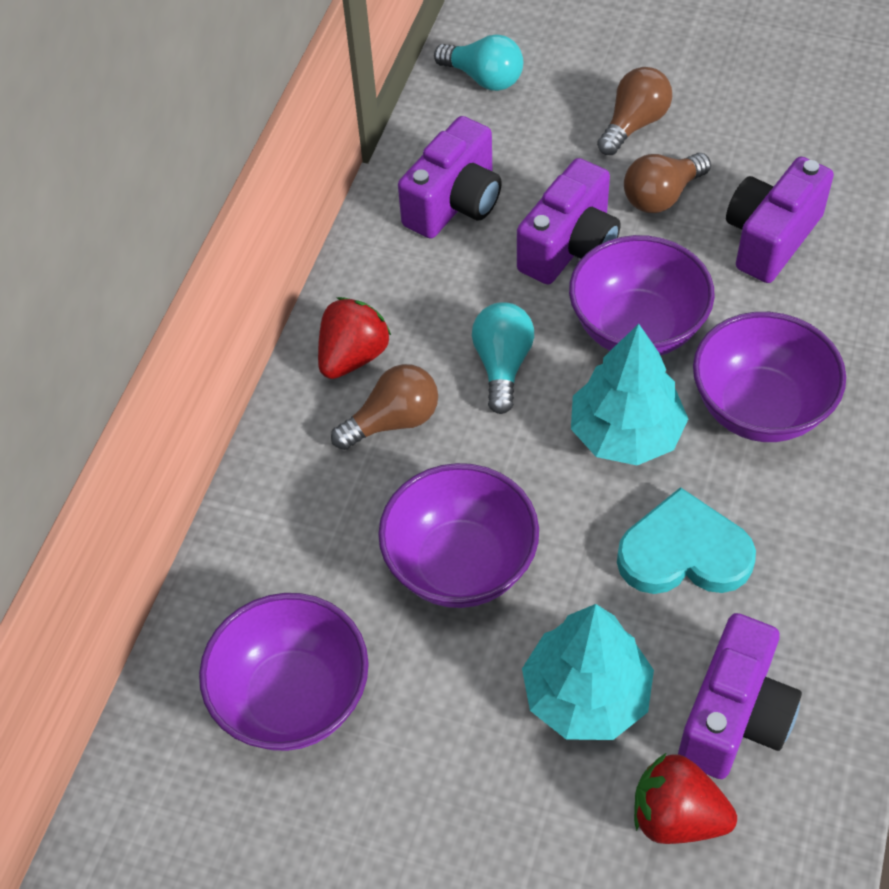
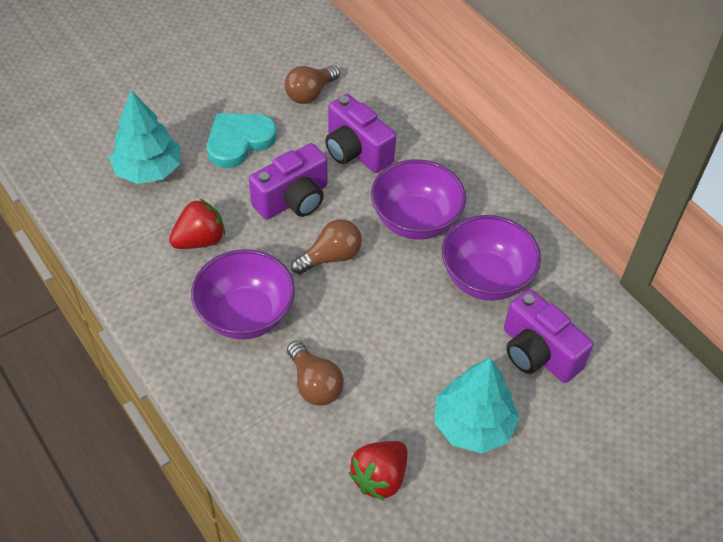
purple bowl: 4 -> 3
purple camera: 4 -> 3
turquoise light bulb: 2 -> 0

